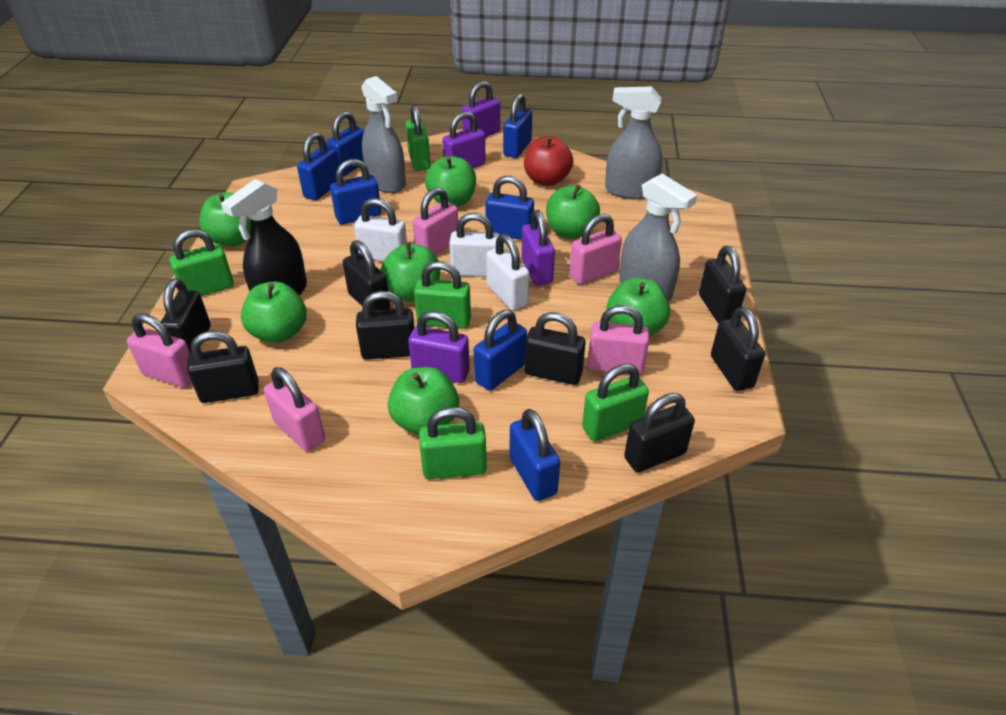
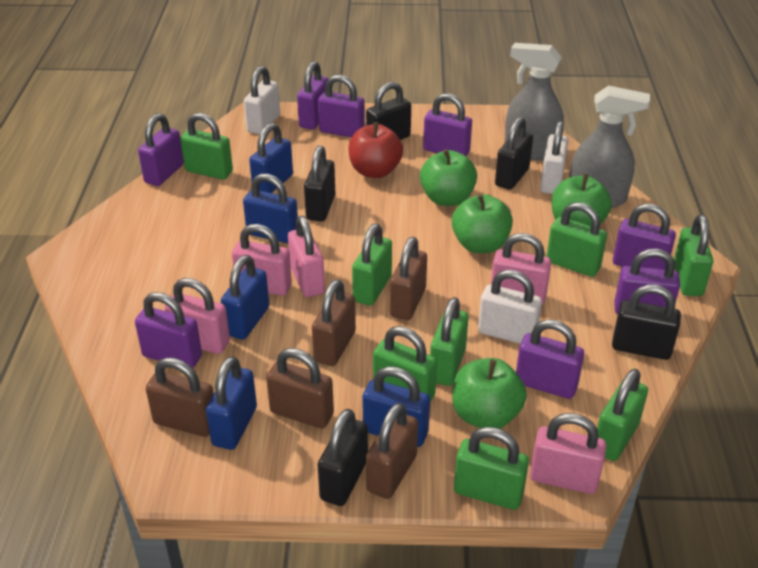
black padlock: 8 -> 5
black spray bottle: 1 -> 0
blue padlock: 7 -> 5
brown padlock: 0 -> 5
green apple: 7 -> 4
green padlock: 5 -> 8
grey spray bottle: 3 -> 2
purple padlock: 4 -> 8

